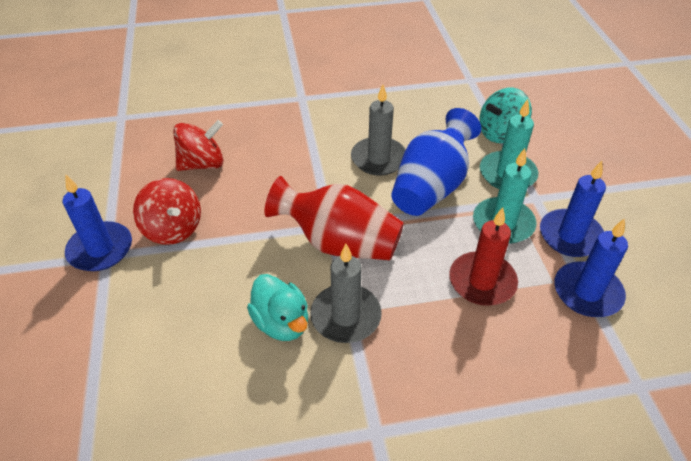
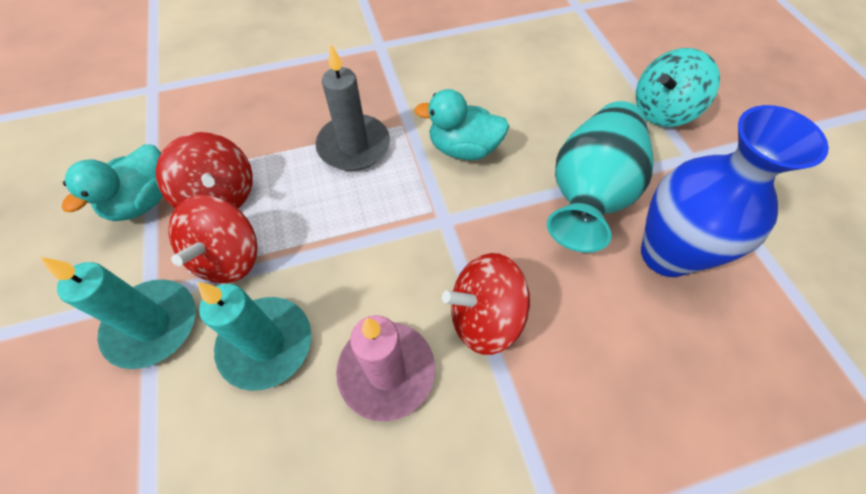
blue candle: 3 -> 0
grey candle: 2 -> 1
pink candle: 0 -> 1
red candle: 1 -> 0
red spinning top: 2 -> 3
red vase: 1 -> 0
turquoise duck: 1 -> 2
turquoise vase: 0 -> 1

